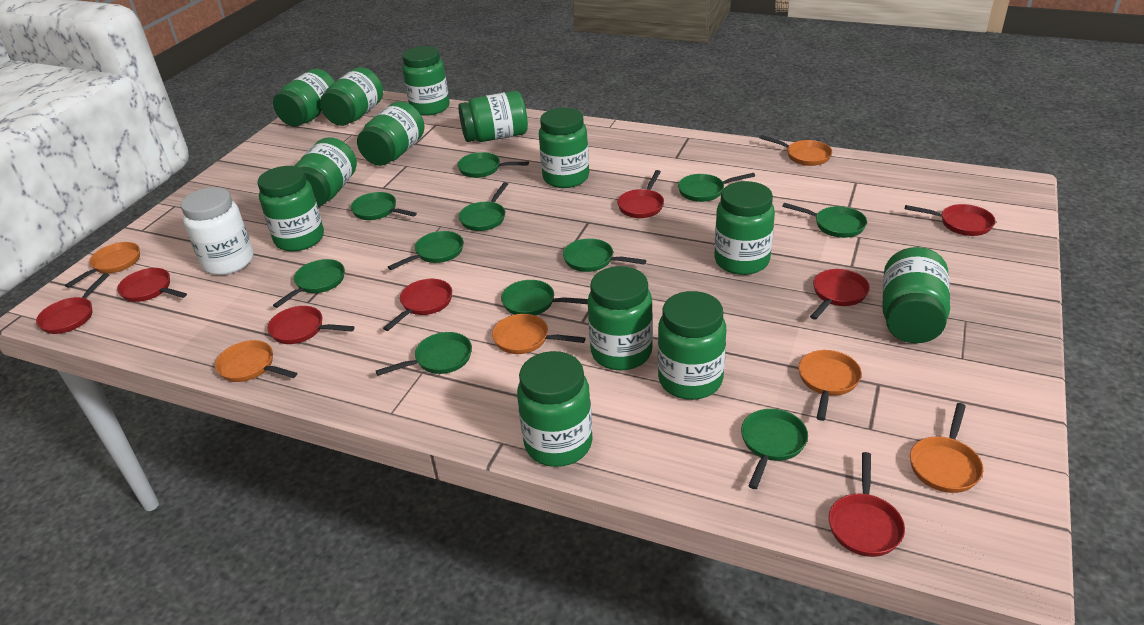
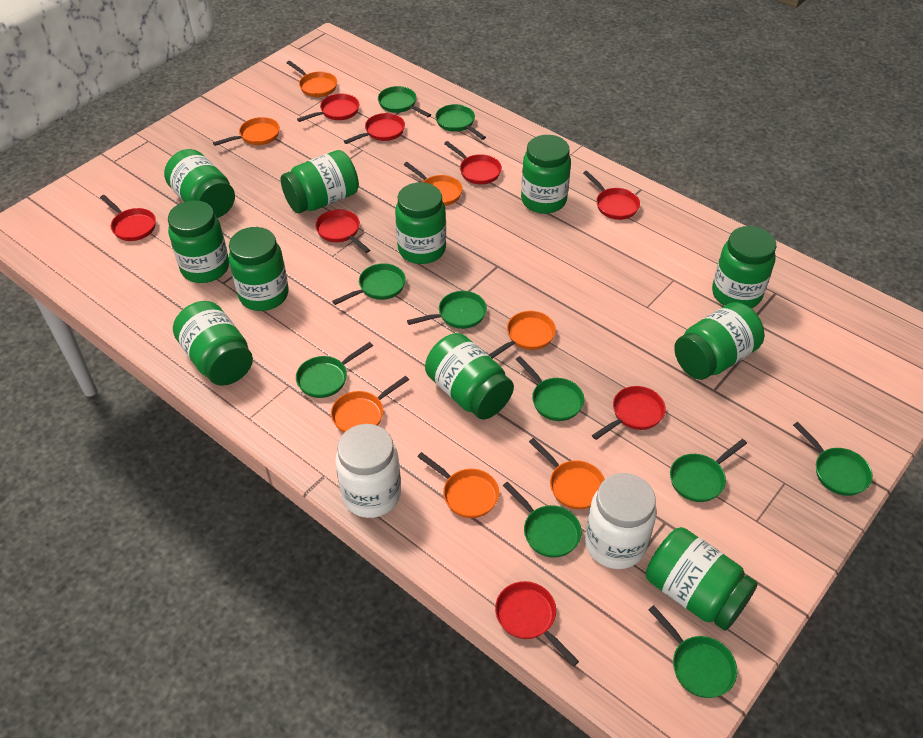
green jar: 13 -> 11
green pan: 11 -> 10
orange pan: 6 -> 7
white jar: 1 -> 2

